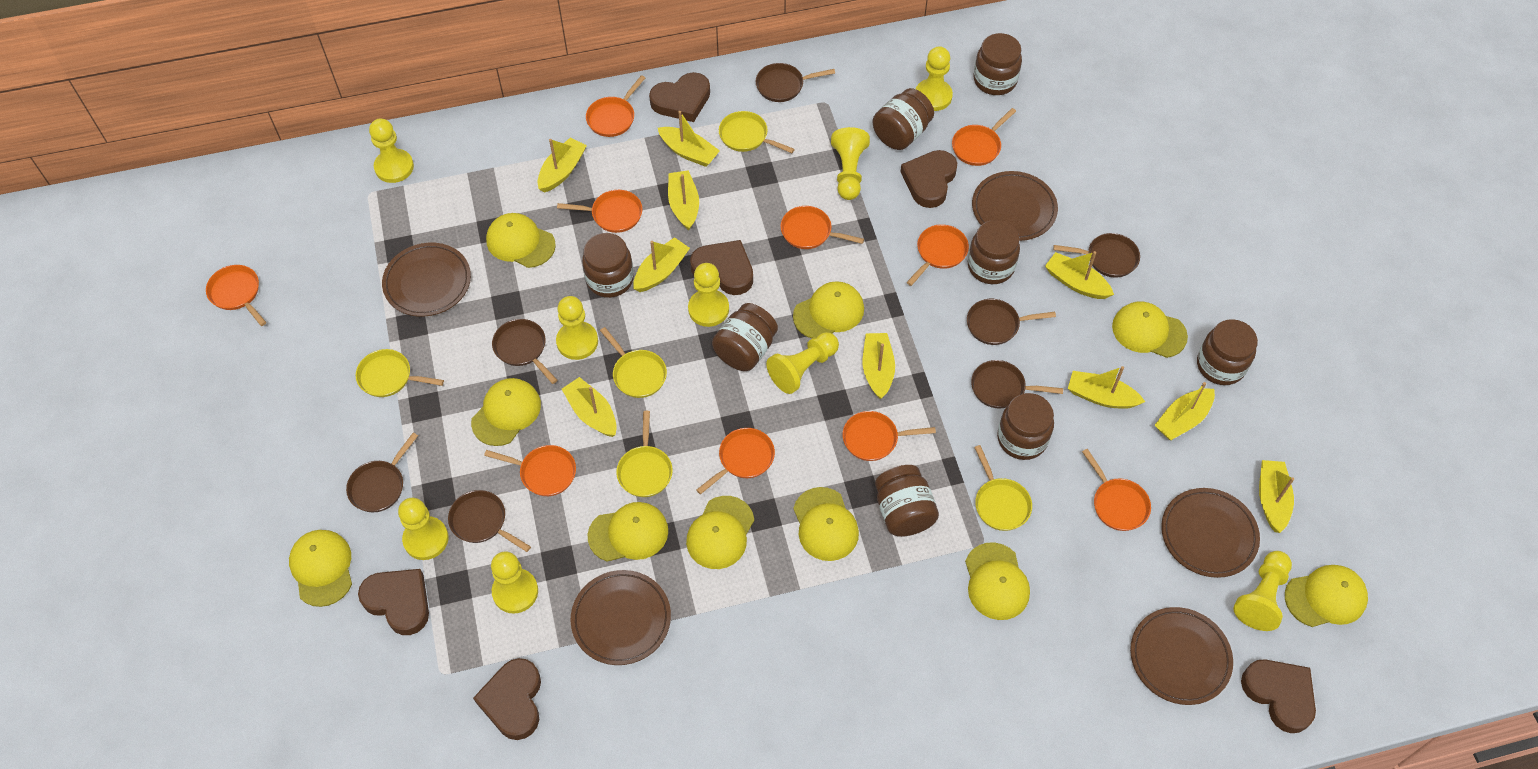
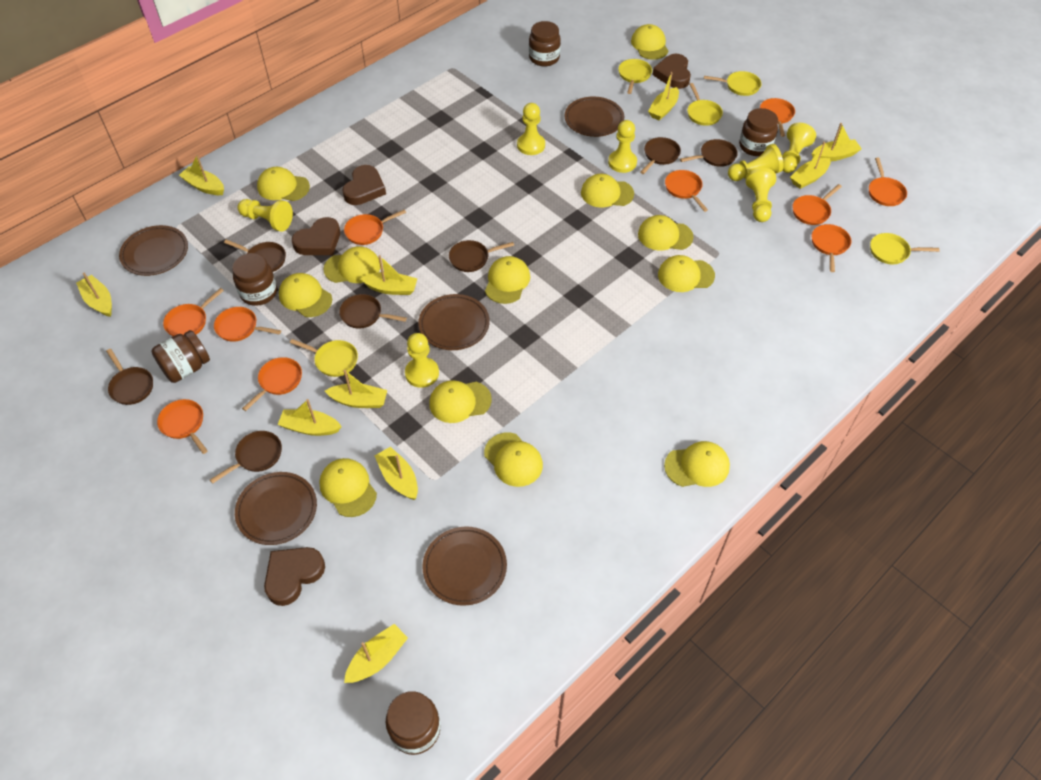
brown heart: 6 -> 4
brown jar: 8 -> 5
yellow cap: 10 -> 12
yellow pawn: 9 -> 7

